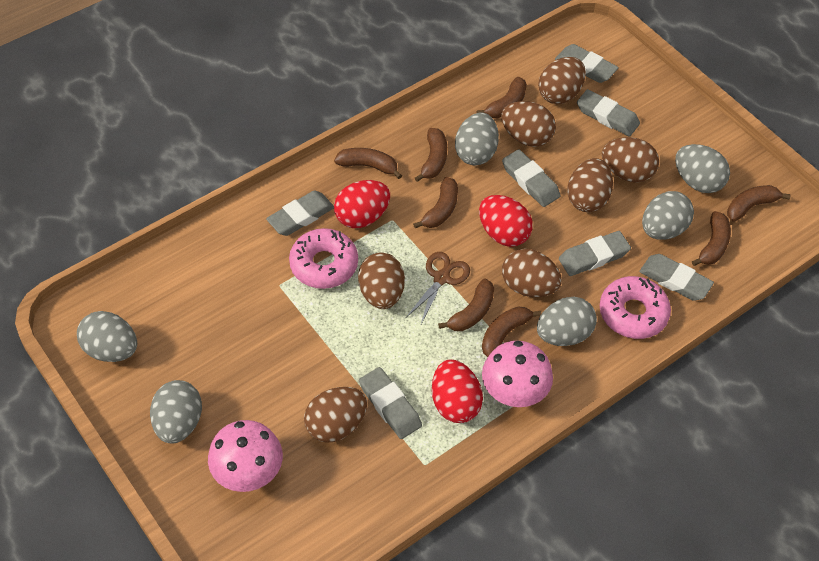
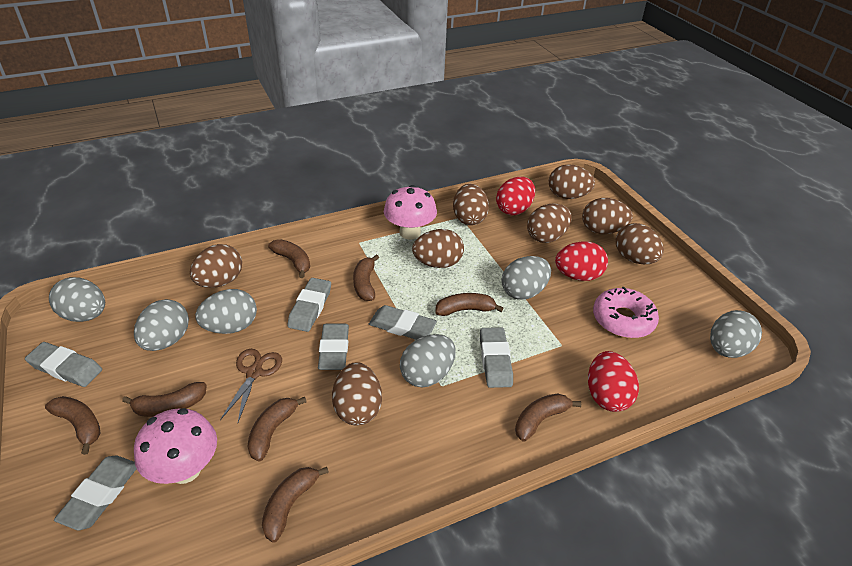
brown egg: 7 -> 8
grey eraser: 7 -> 6
pink donut: 2 -> 1

